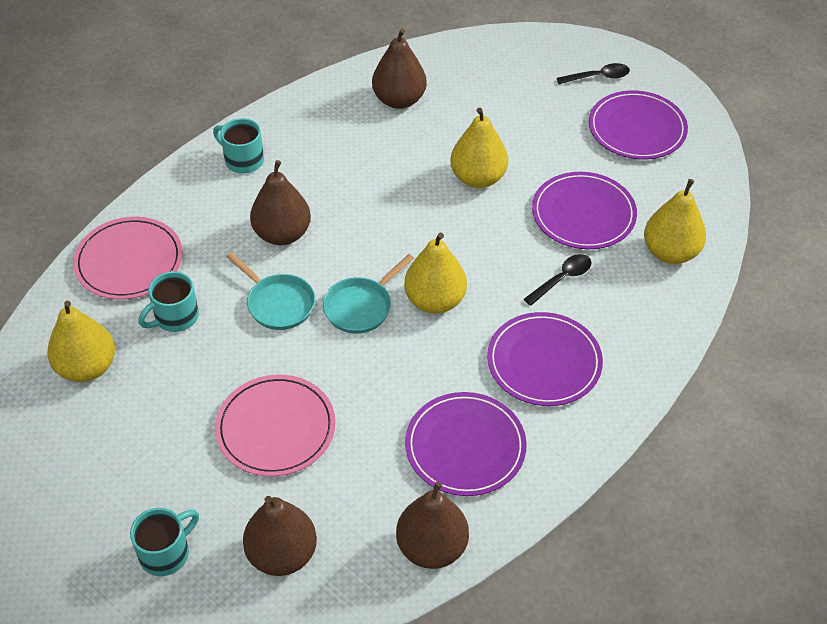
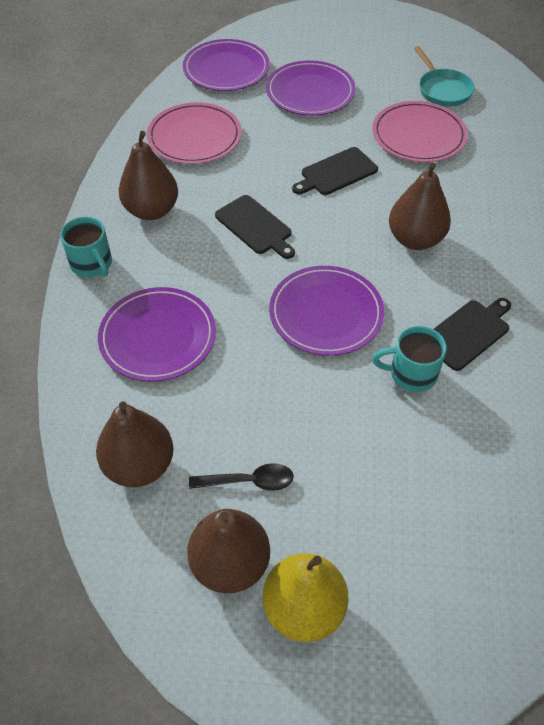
black cutting board: 0 -> 3
black spoon: 2 -> 1
turquoise mug: 3 -> 2
turquoise pan: 2 -> 1
yellow pear: 4 -> 1

